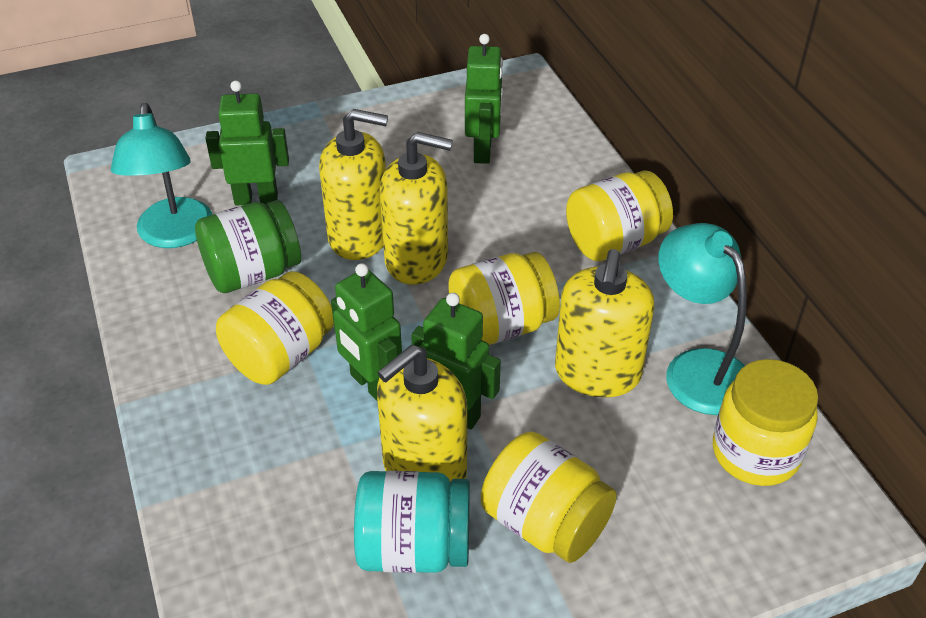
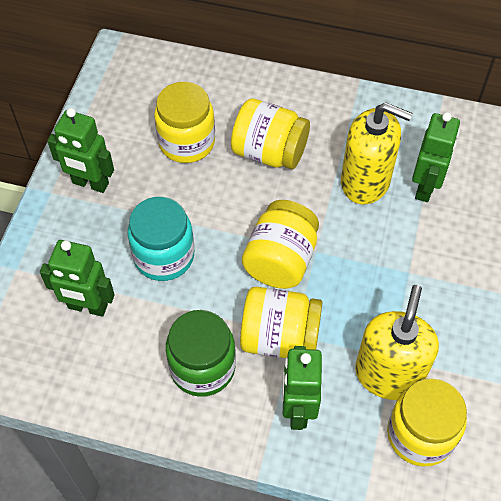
turquoise lamp: 2 -> 0
yellow soap dispenser: 4 -> 2

